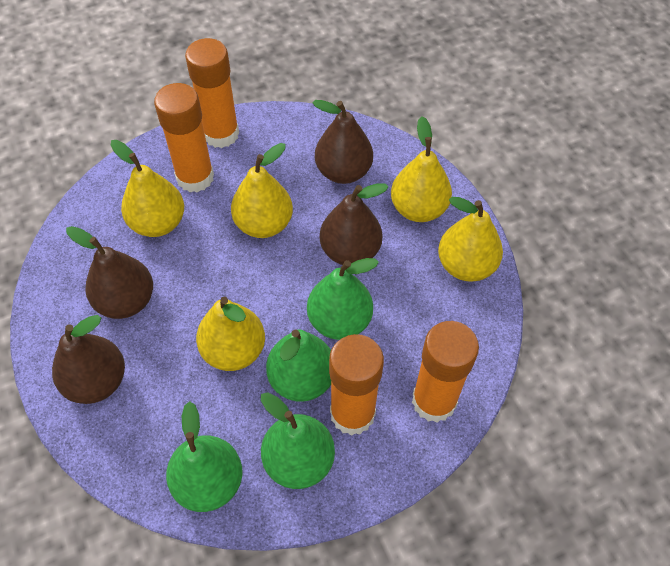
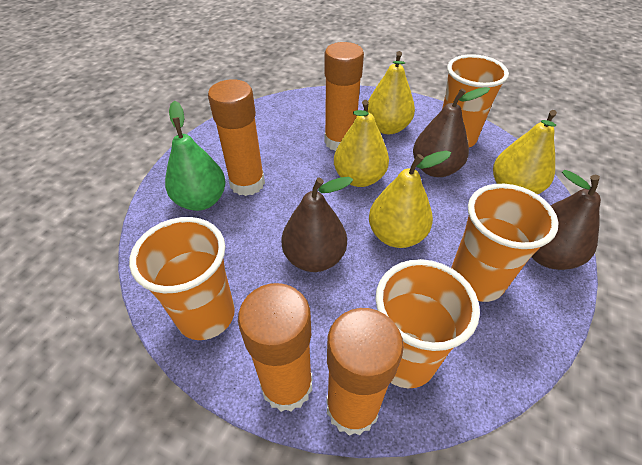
brown pear: 4 -> 3
green pear: 4 -> 1
orange cup: 0 -> 4
yellow pear: 5 -> 4

